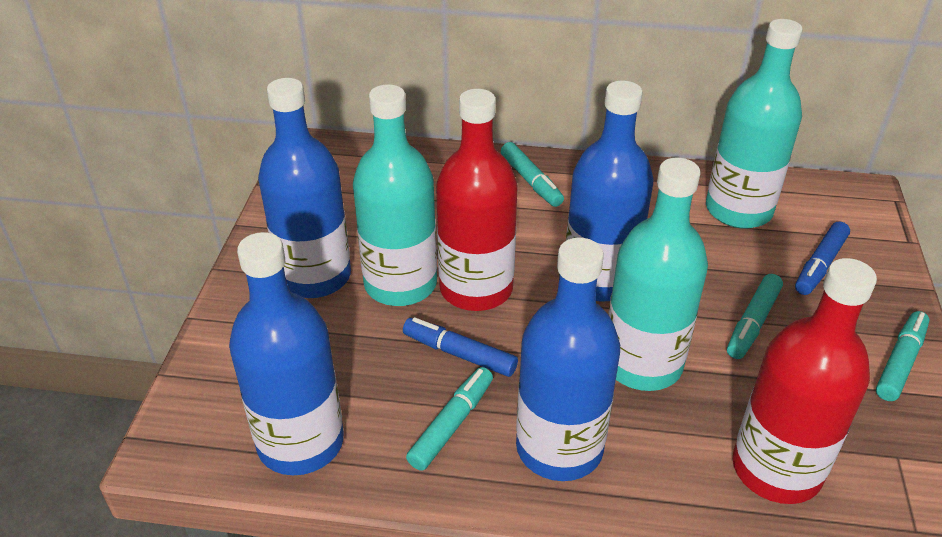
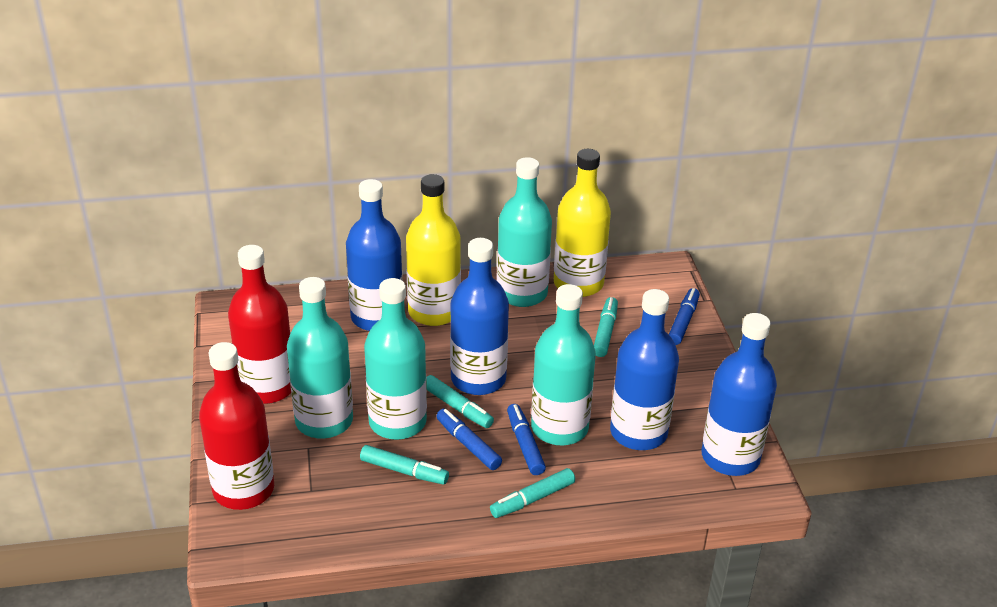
blue marker: 2 -> 3
turquoise bottle: 3 -> 4
yellow bottle: 0 -> 2

